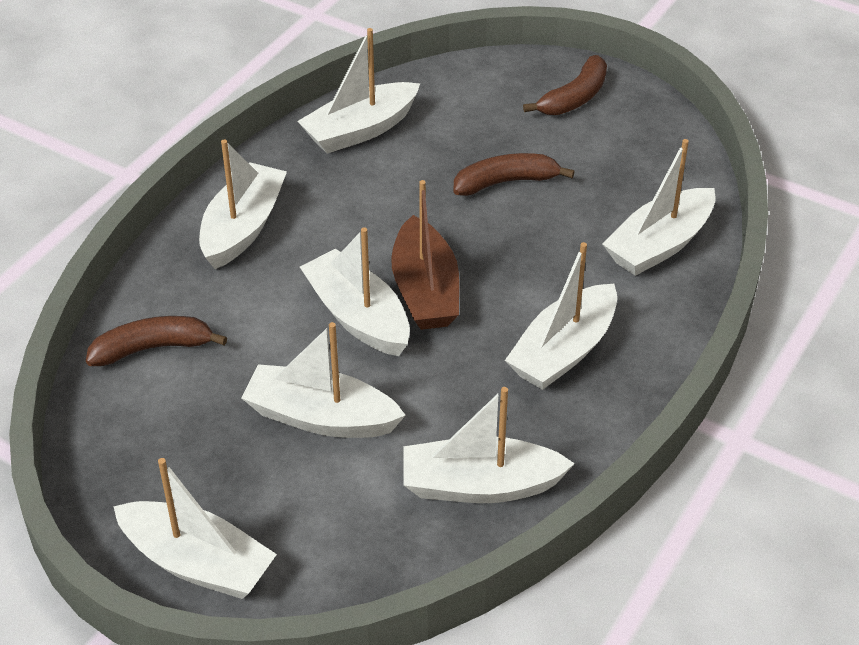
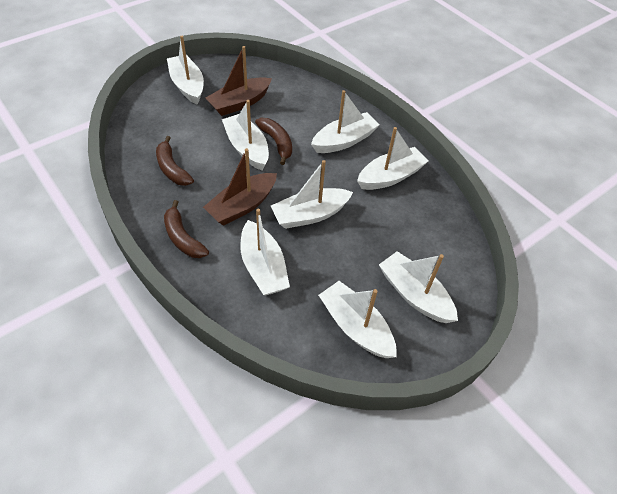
brown boat: 1 -> 2

